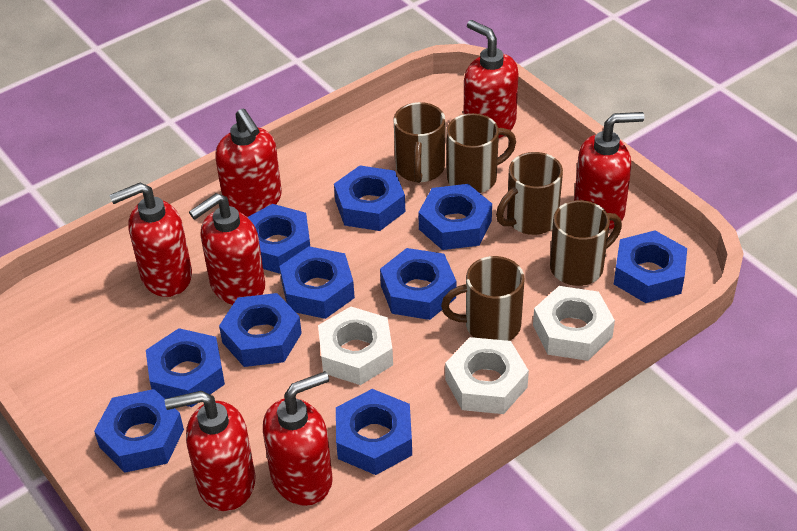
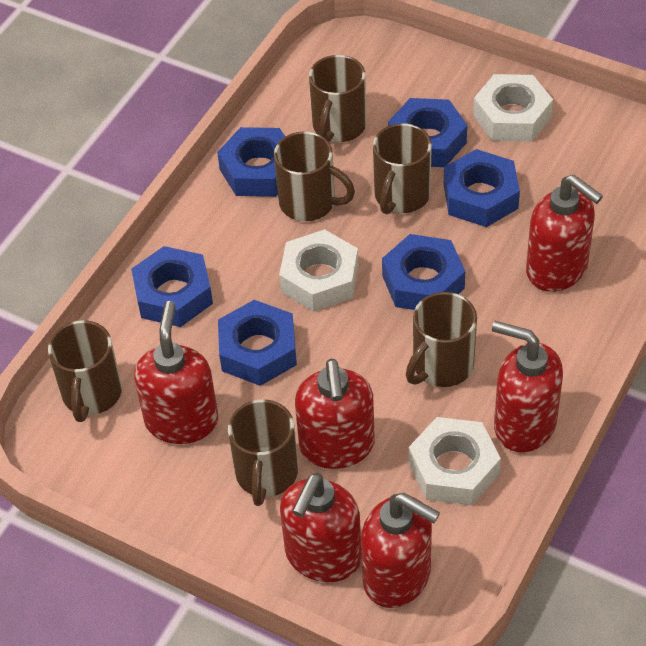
blue nut: 10 -> 6
brown mug: 5 -> 6
red soap dispenser: 7 -> 6

